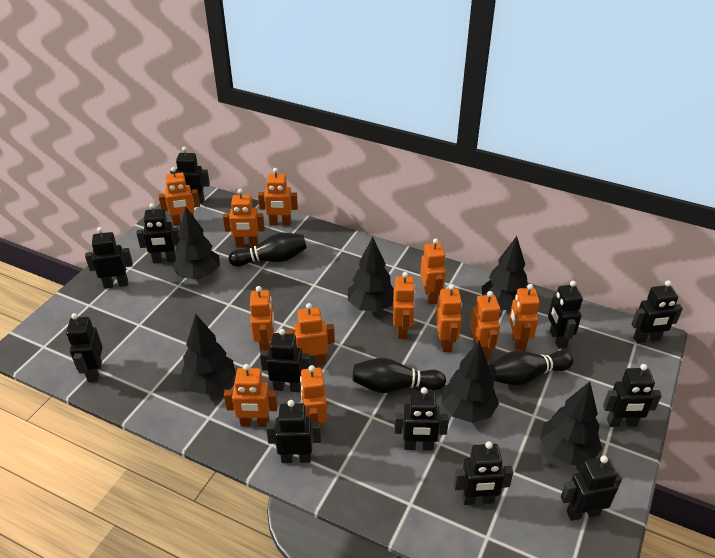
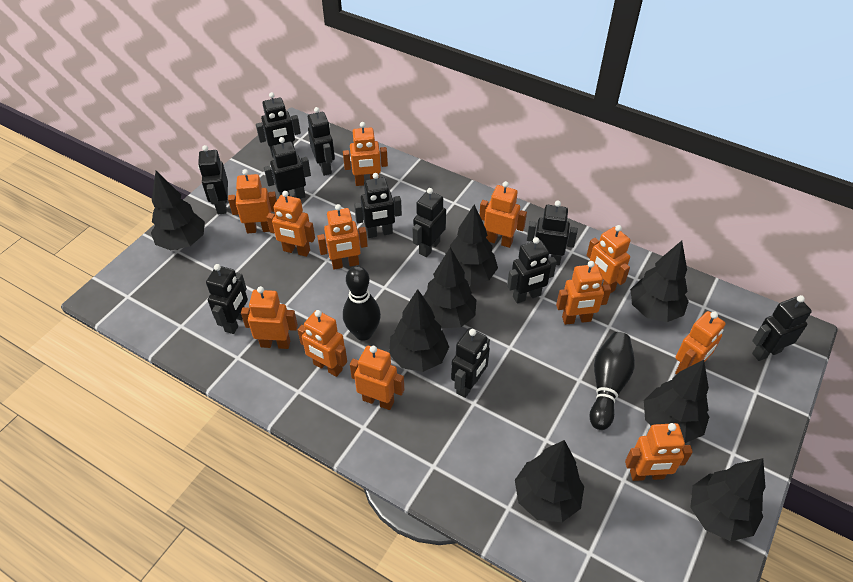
black bowling pin: 3 -> 2
black robot: 12 -> 11
black tree: 6 -> 8

